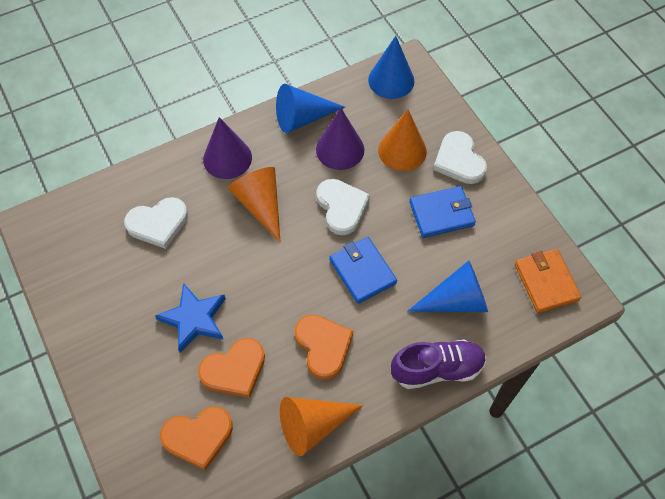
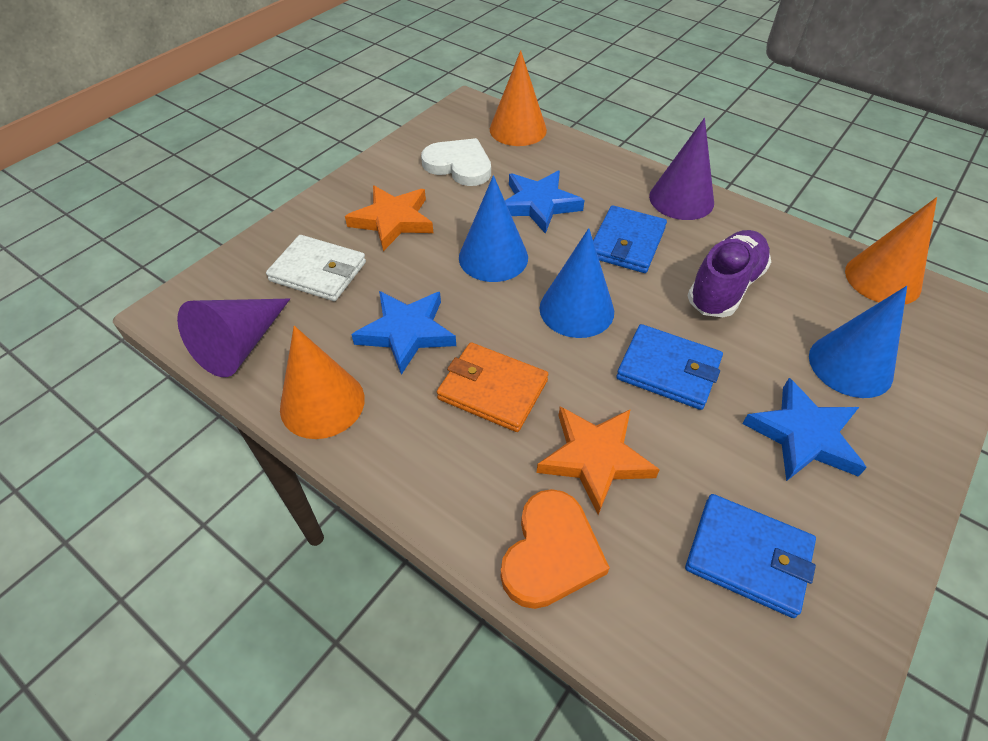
blue star: 1 -> 3
blue wallet: 2 -> 3
orange heart: 3 -> 1
orange star: 0 -> 2
white heart: 3 -> 1
white wallet: 0 -> 1

